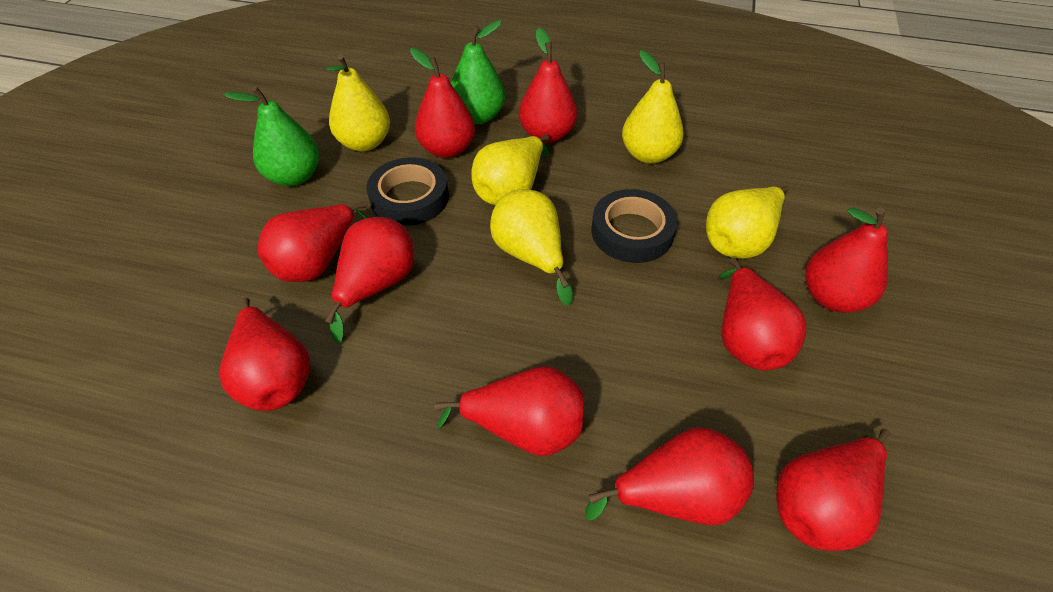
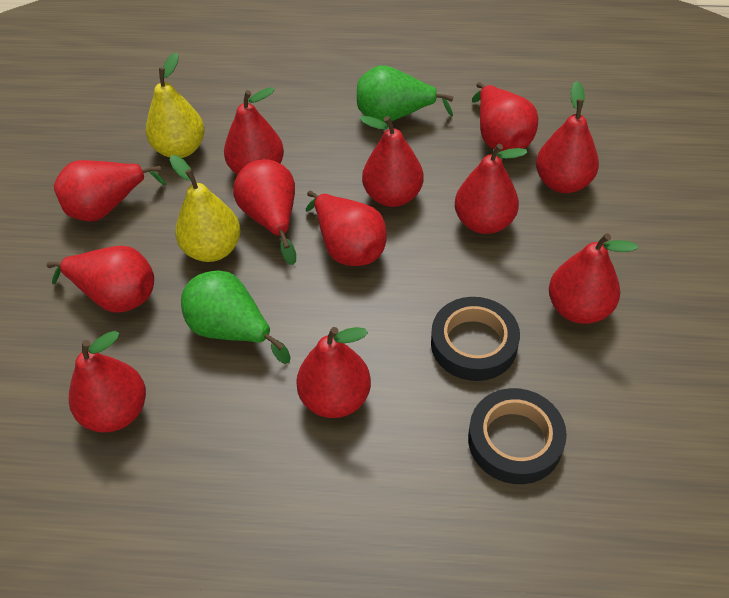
red pear: 10 -> 12
yellow pear: 5 -> 2

